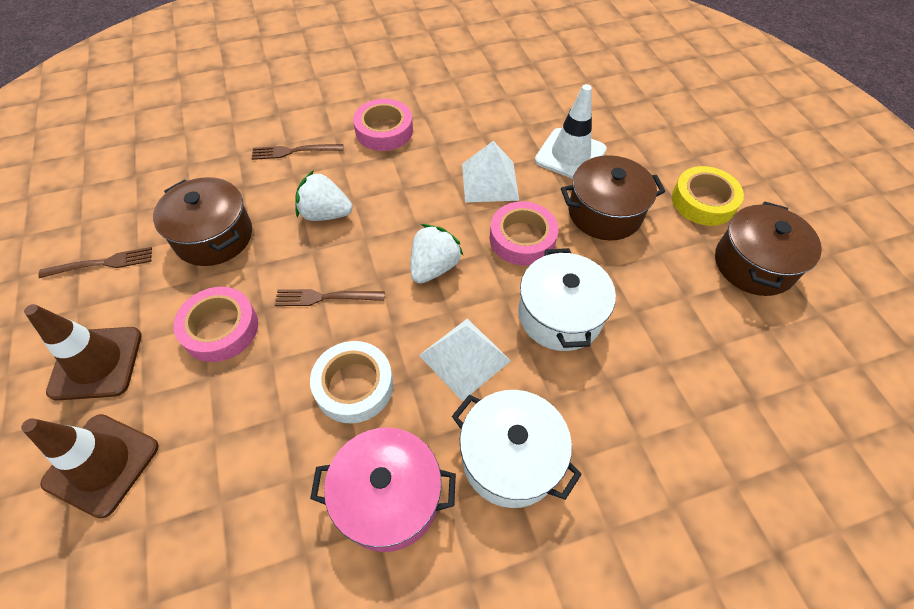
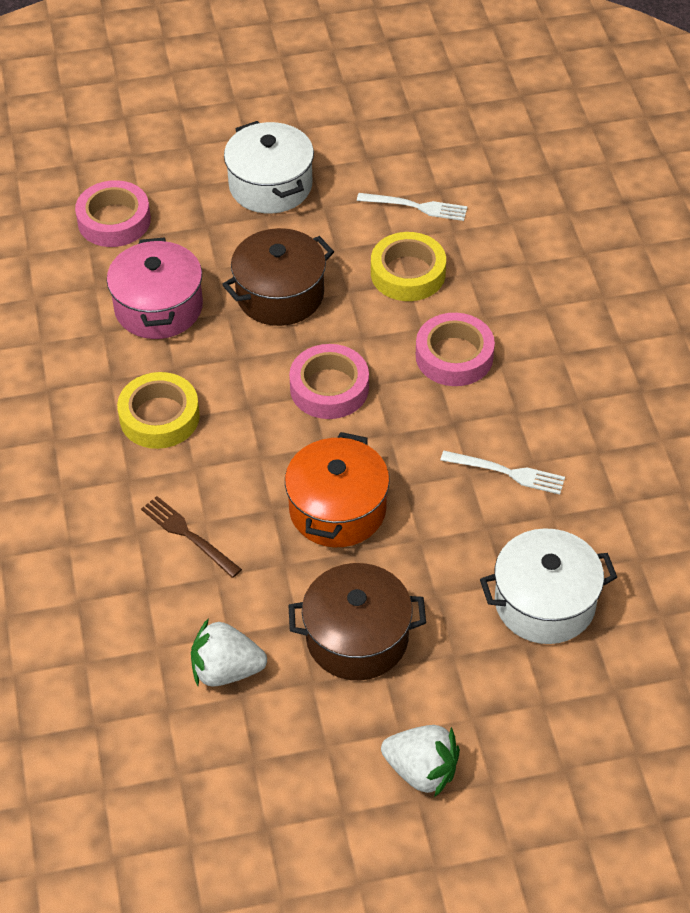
brown fork: 3 -> 1
brown pot: 3 -> 2
brown traffic cone: 2 -> 0
orange pot: 0 -> 1
white fork: 0 -> 2
white pyramid: 2 -> 0
white tape: 1 -> 0
white traffic cone: 1 -> 0
yellow tape: 1 -> 2

